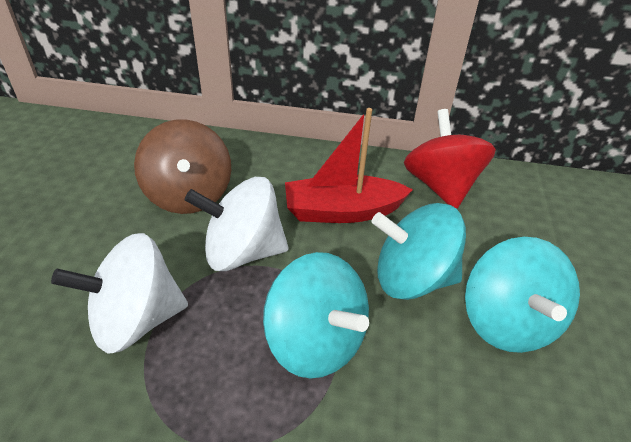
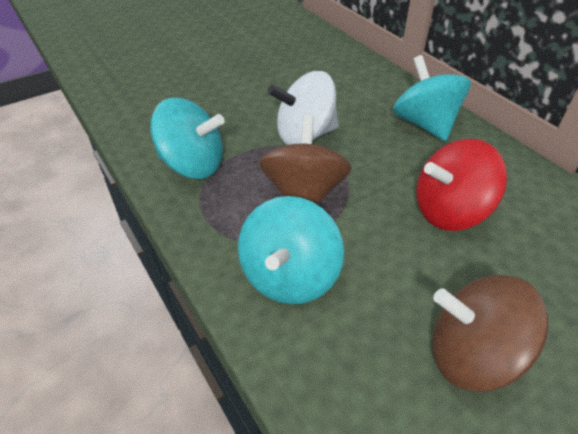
brown spinning top: 1 -> 2
red boat: 1 -> 0
white spinning top: 2 -> 1

